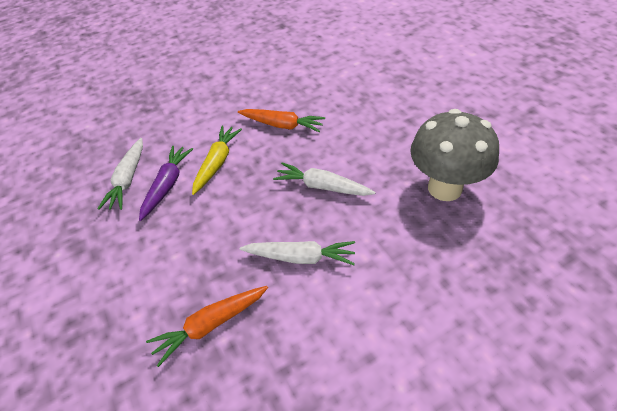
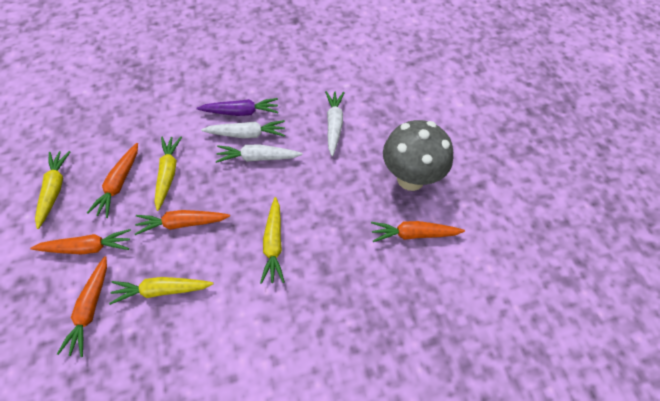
orange carrot: 2 -> 5
yellow carrot: 1 -> 4

